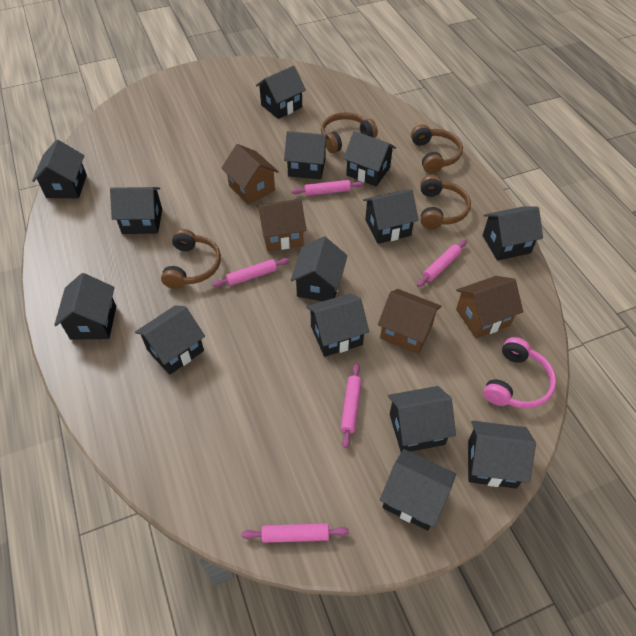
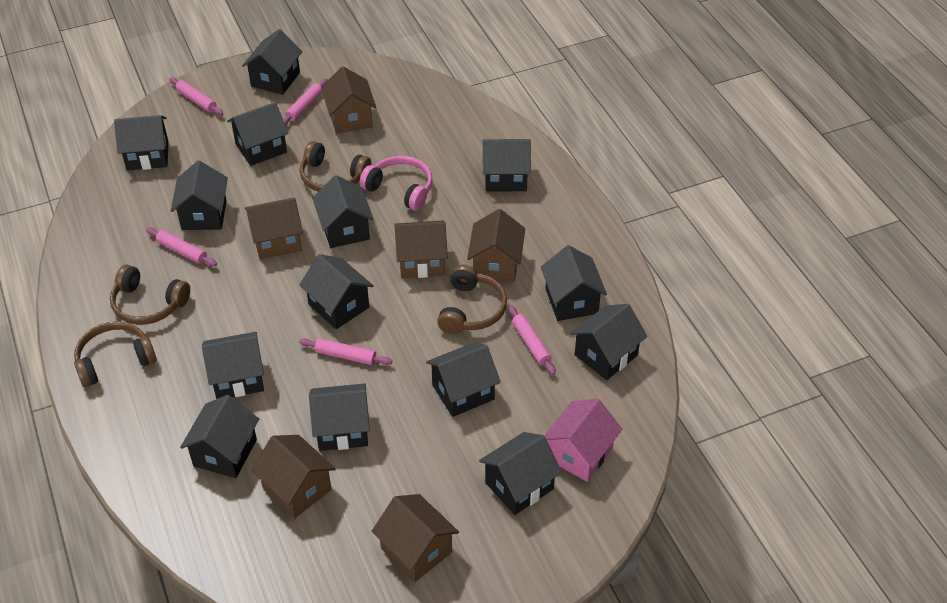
brown house: 4 -> 6
pink house: 0 -> 1

